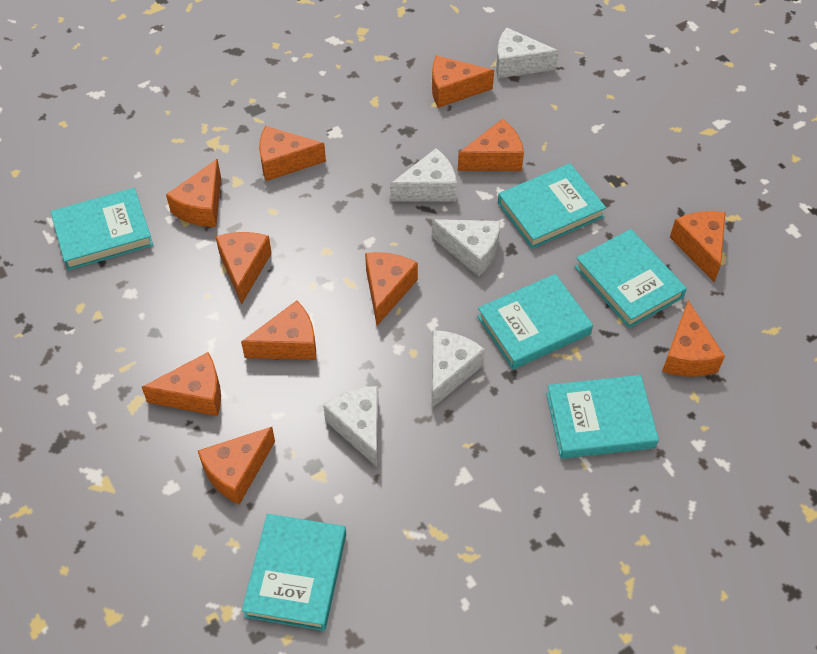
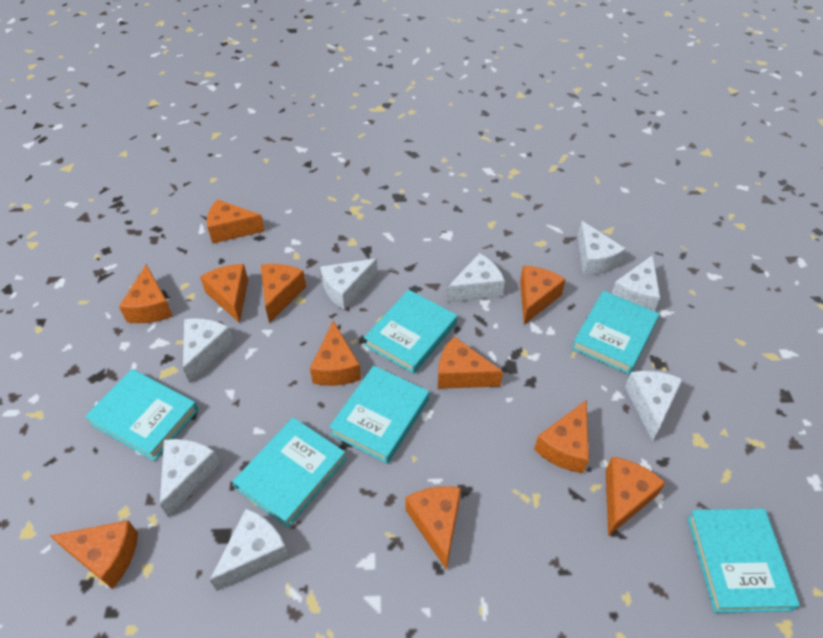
white cheese: 5 -> 8

